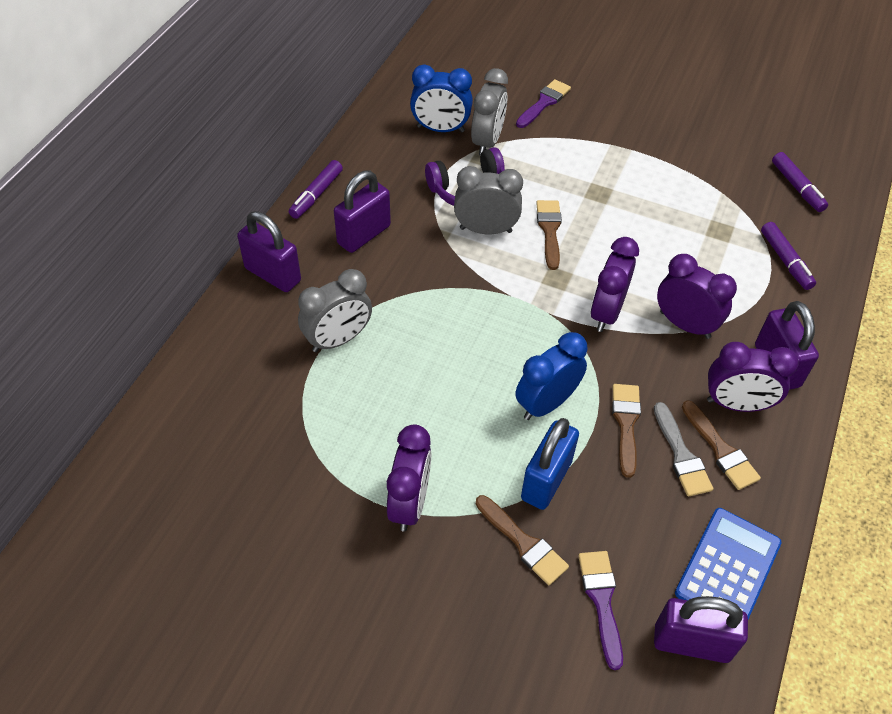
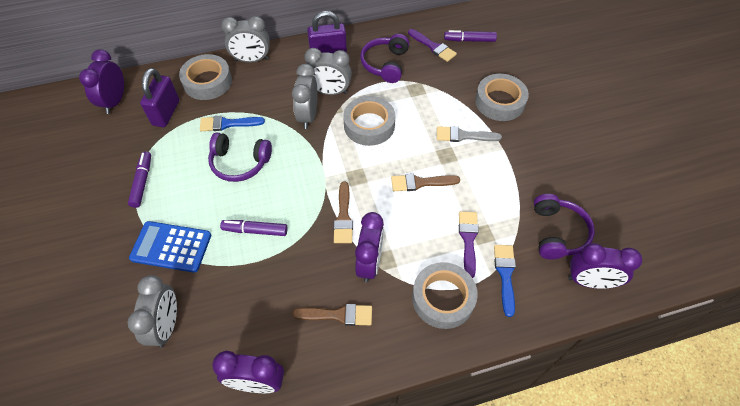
blue brush: 0 -> 2
blue clock: 2 -> 0
blue padlock: 1 -> 0
brown brush: 4 -> 3
grey clock: 3 -> 4
grey tape: 0 -> 4
purple headphones: 1 -> 3
purple padlock: 4 -> 2

